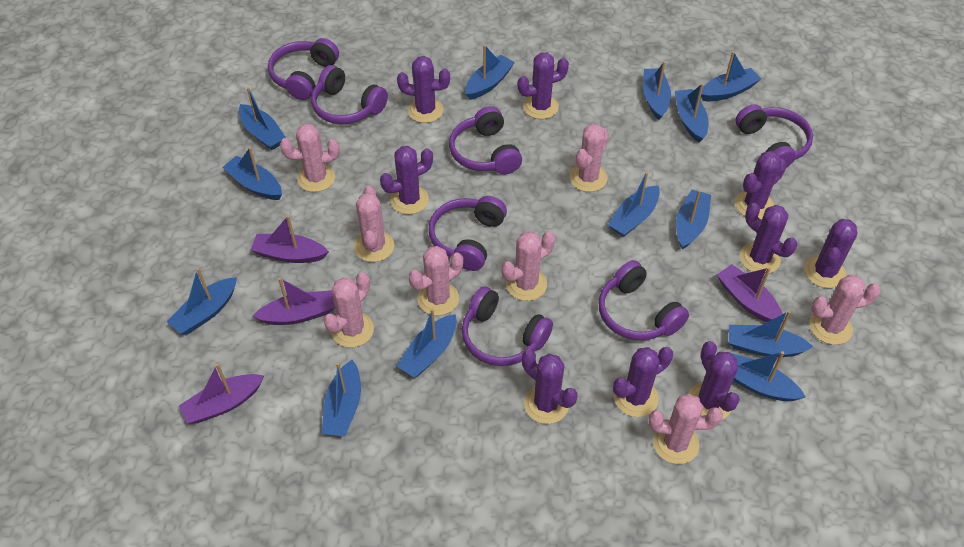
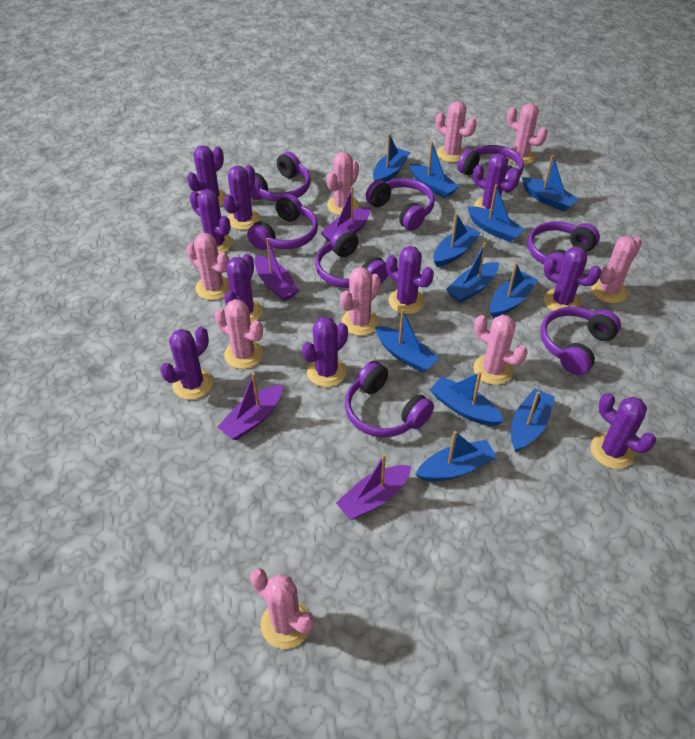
blue boat: 13 -> 11
pink cactus: 8 -> 9
purple cactus: 9 -> 10
purple headphones: 7 -> 8

